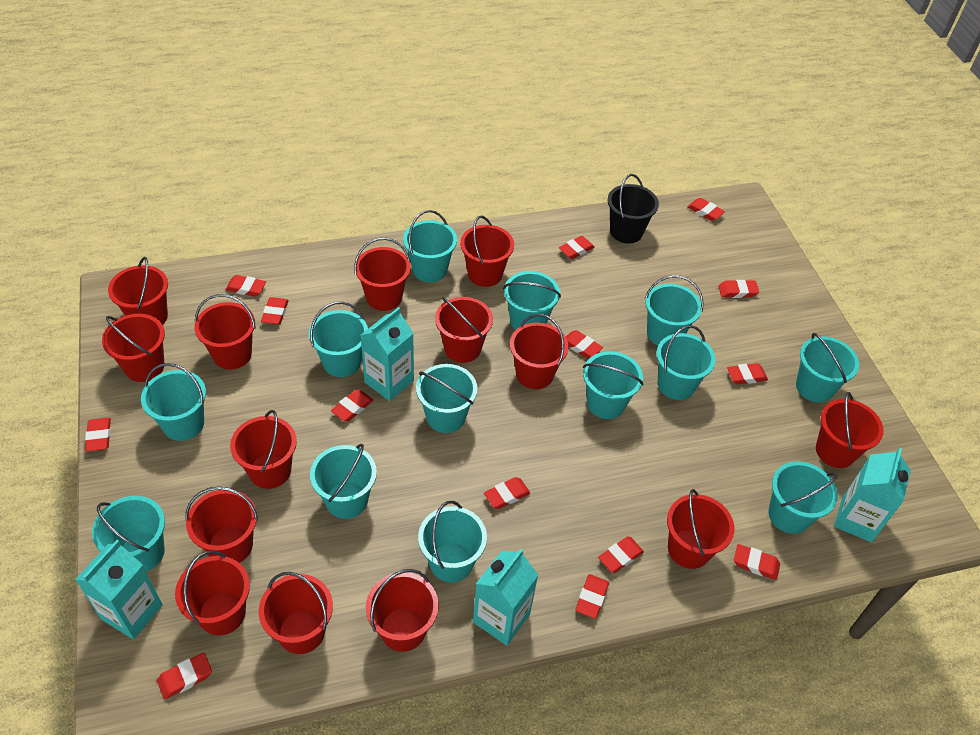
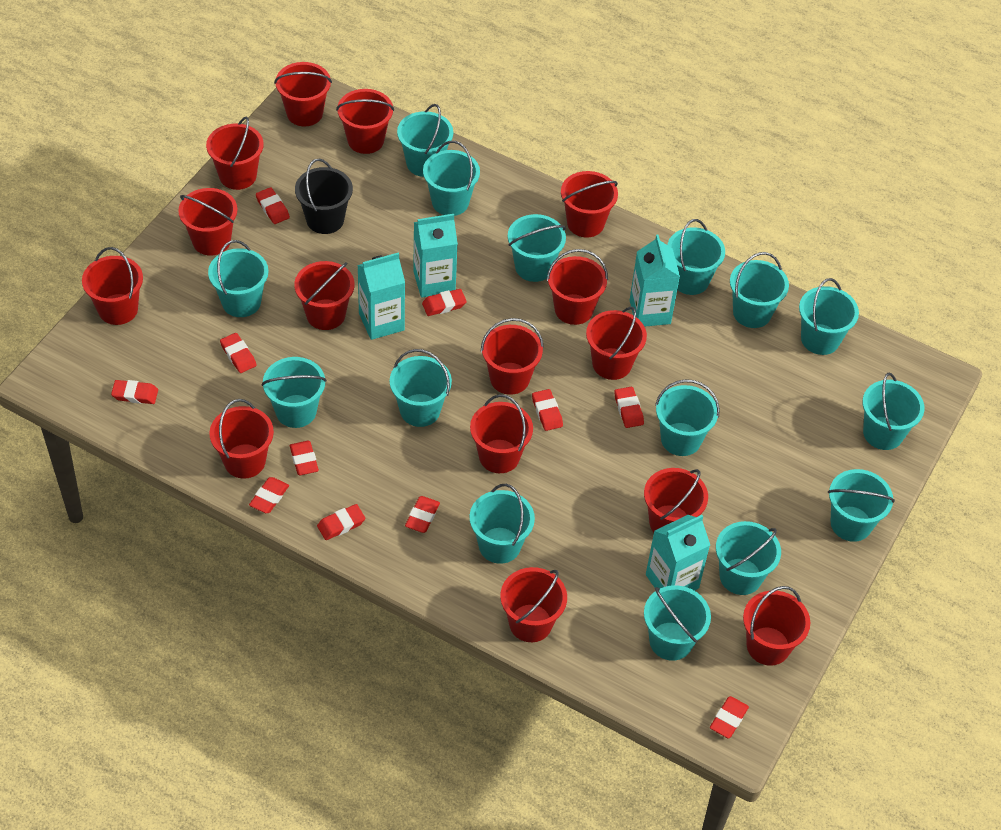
red bucket: 14 -> 15
red eraser: 14 -> 11
turquoise bucket: 13 -> 15

